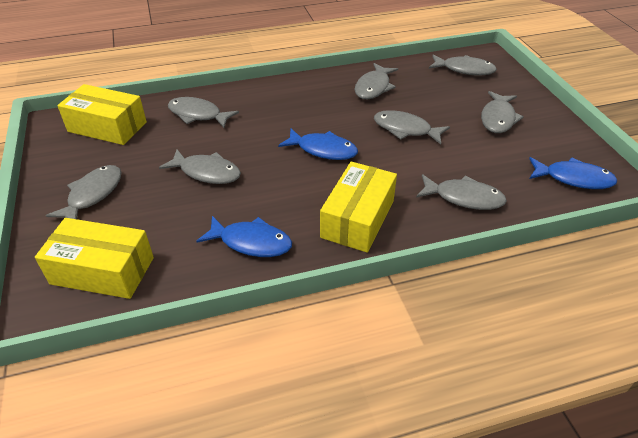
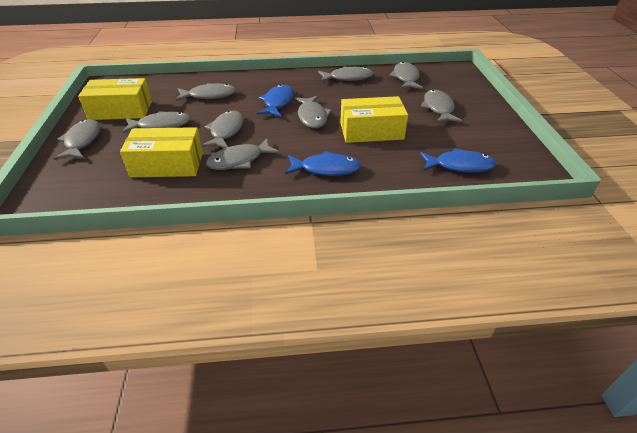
grey fish: 8 -> 9

